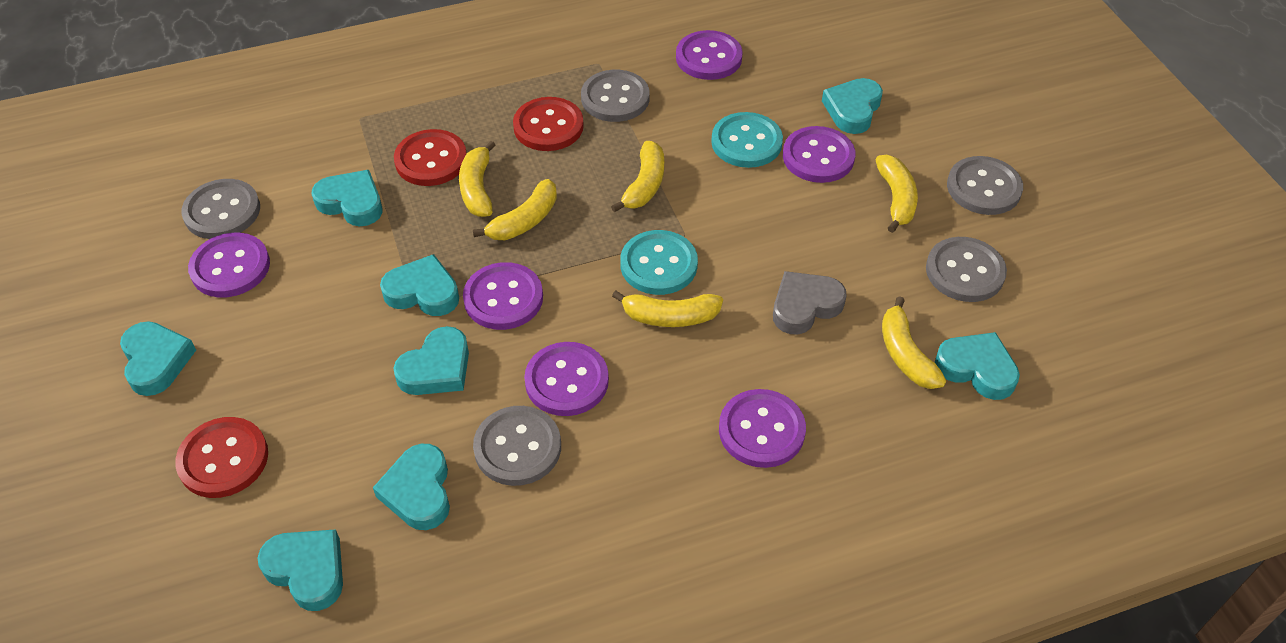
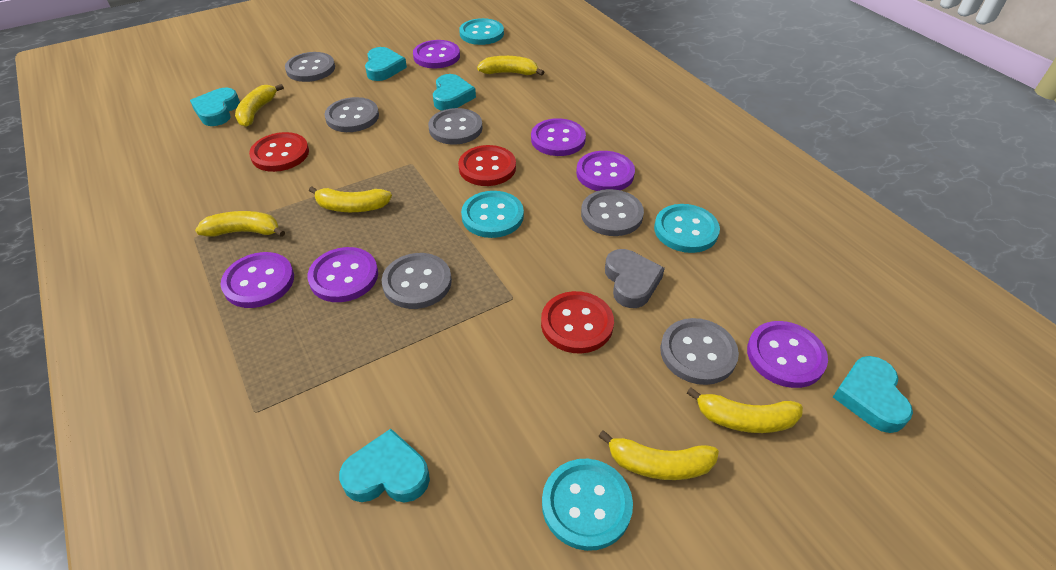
grey button: 5 -> 6
turquoise button: 2 -> 4
turquoise heart: 8 -> 5

